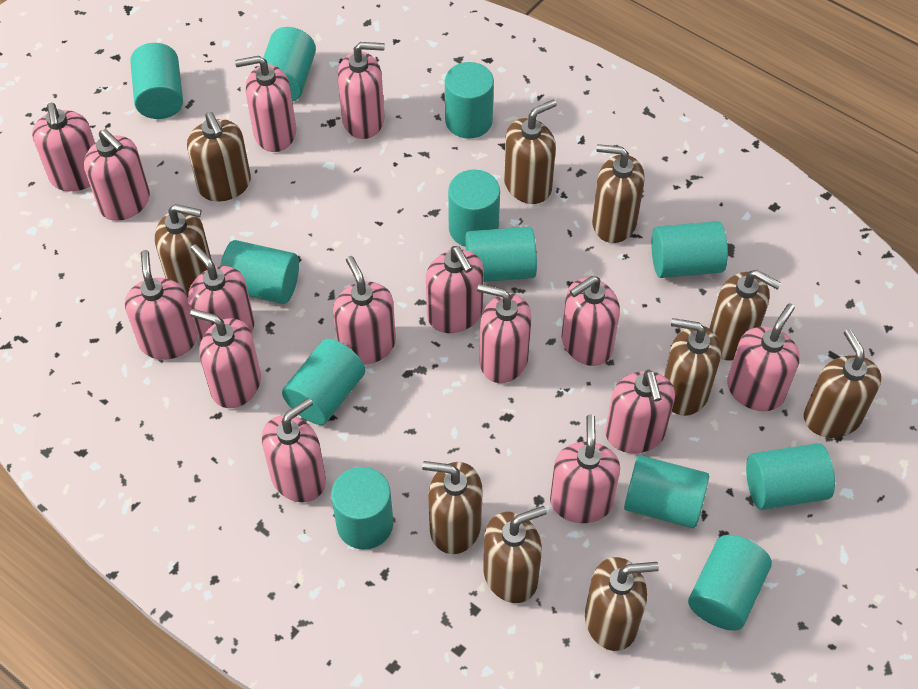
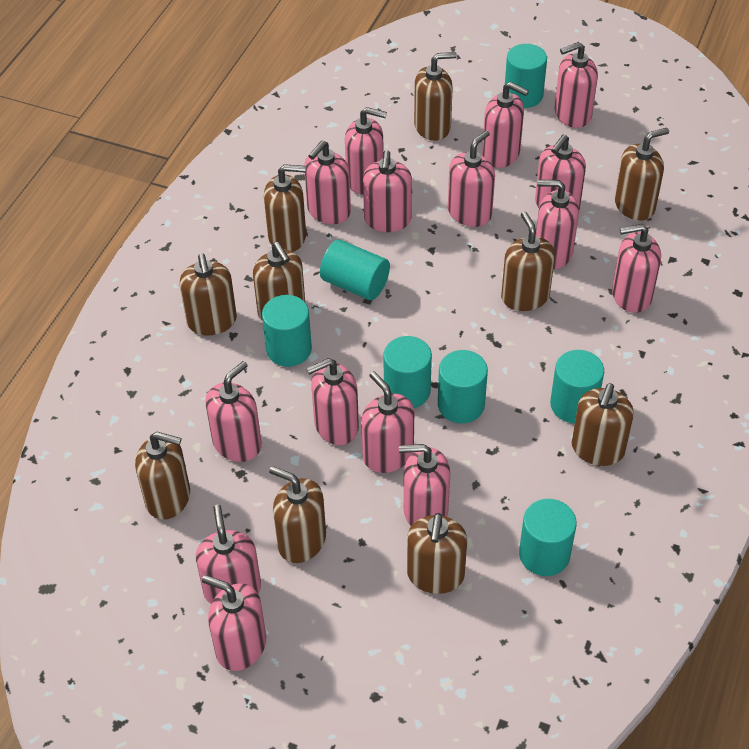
turquoise cylinder: 12 -> 7

